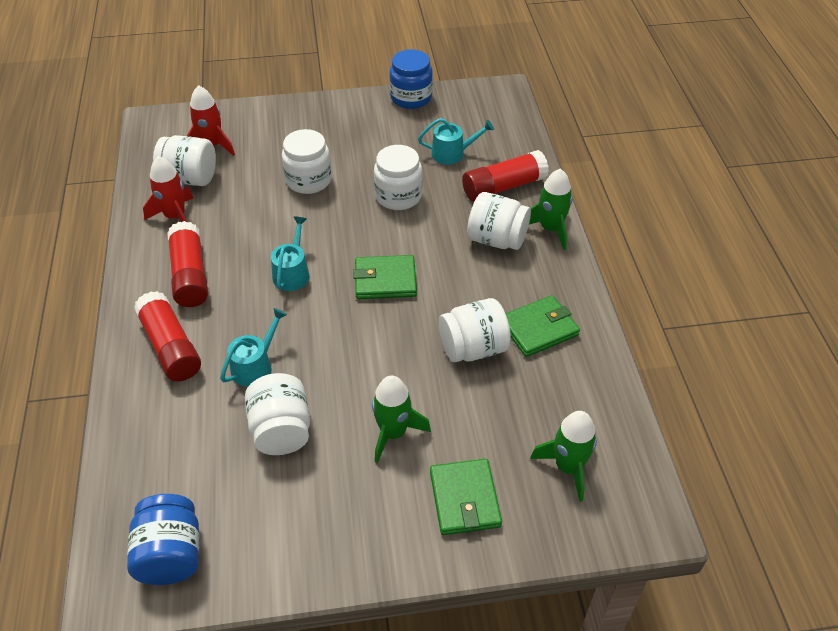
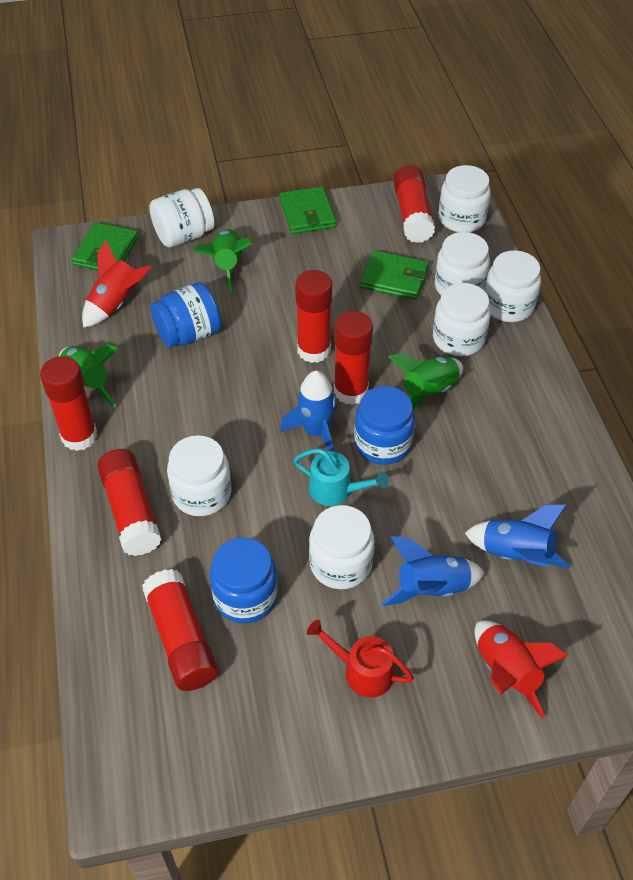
blue jar: 2 -> 3
blue rocket: 0 -> 3
red glue stick: 3 -> 6
red watering can: 0 -> 1
turquoise watering can: 3 -> 1
white jar: 6 -> 7

